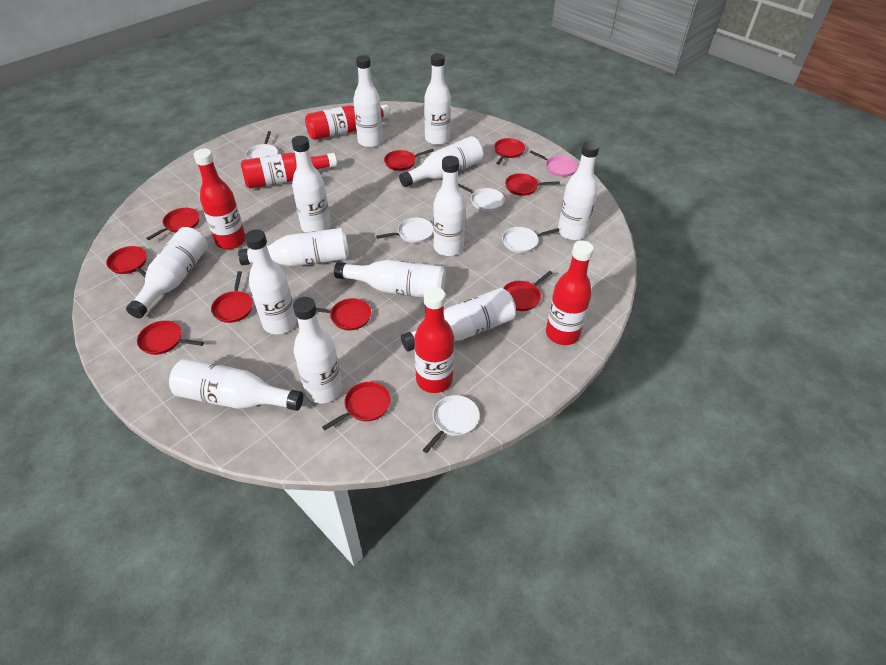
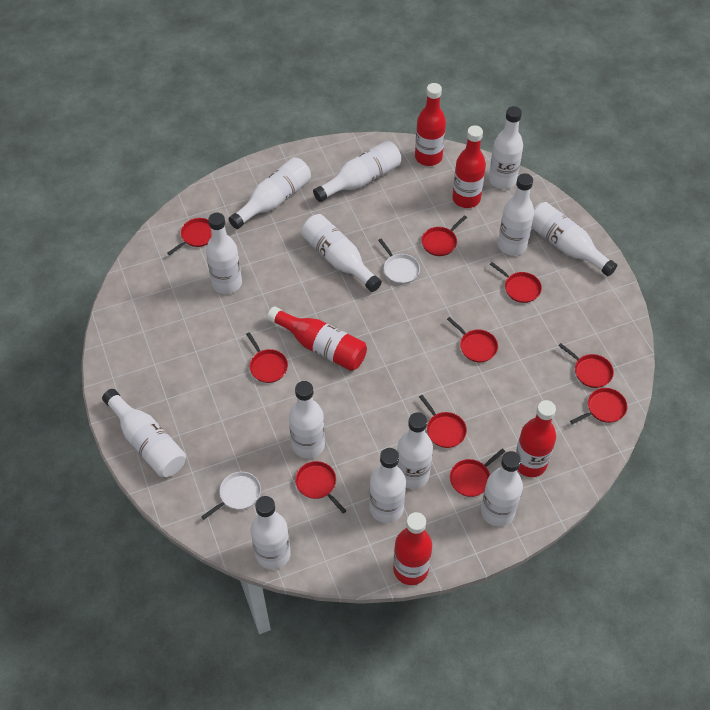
pink pan: 1 -> 0
white pan: 5 -> 2

